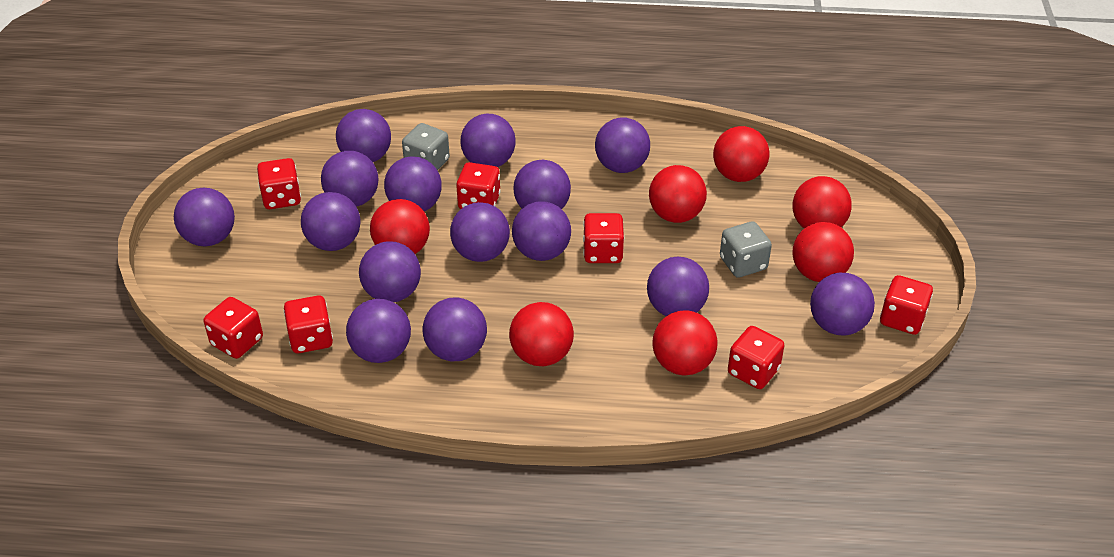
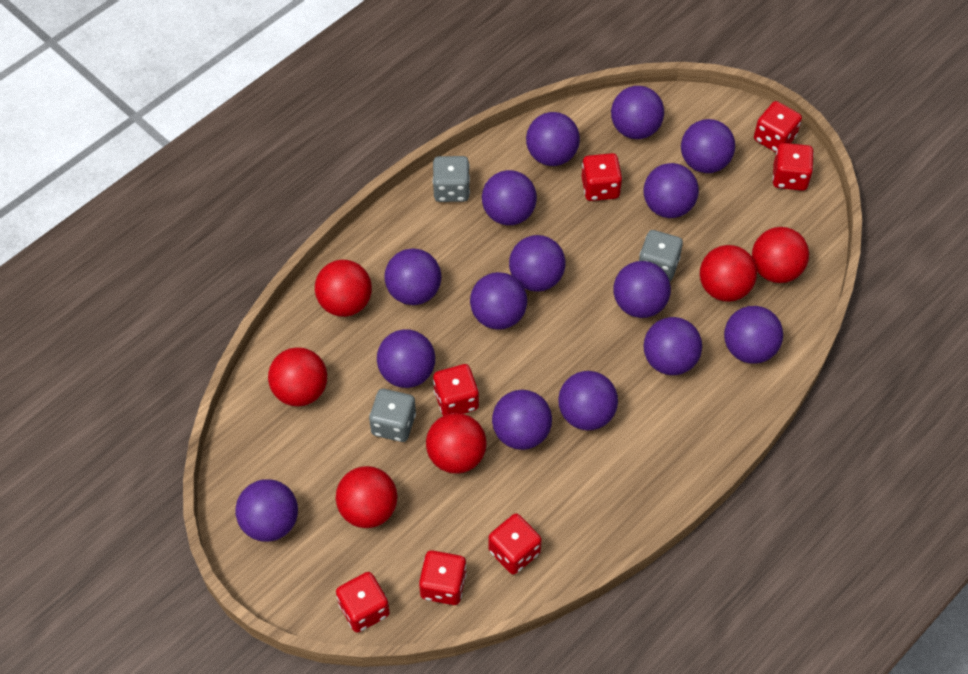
grey dice: 2 -> 3
red ball: 7 -> 6

